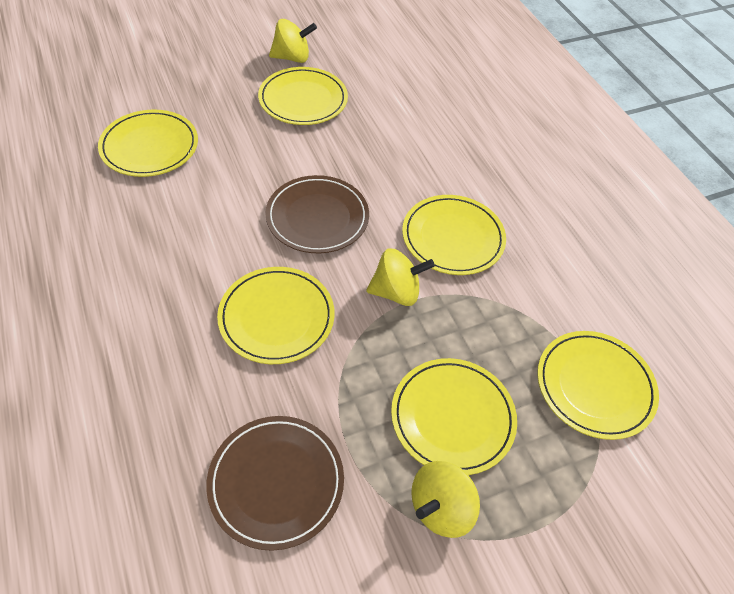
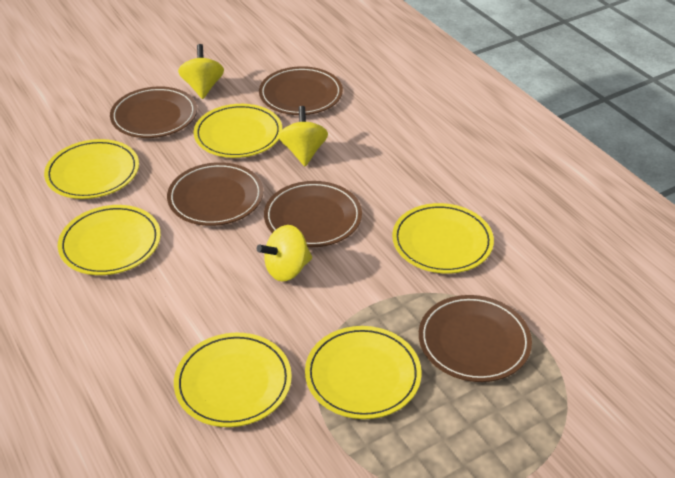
brown plate: 2 -> 5

